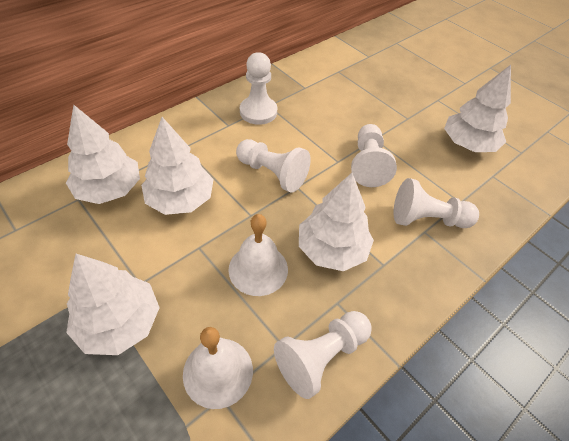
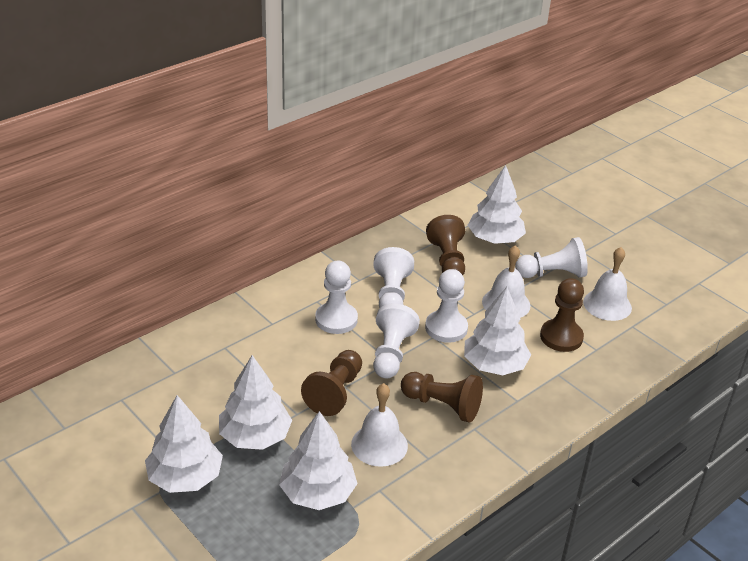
brown pawn: 0 -> 4
white bell: 2 -> 3

